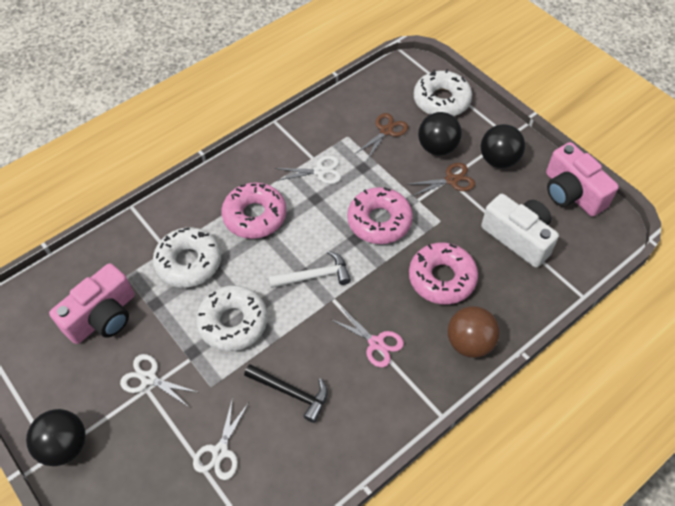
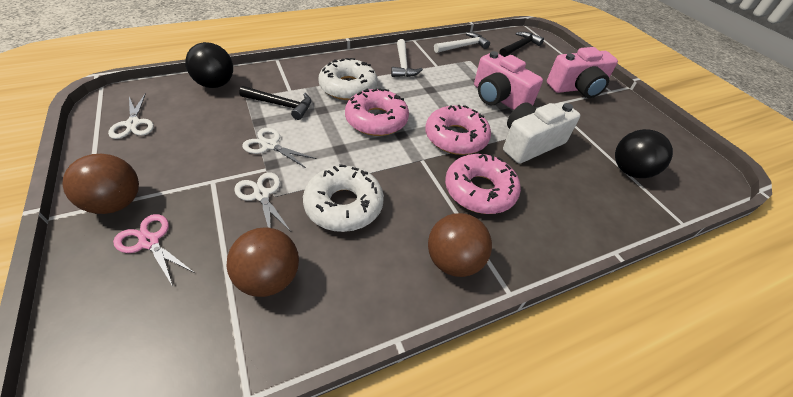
black ball: 3 -> 2
black hammer: 1 -> 2
brown ball: 1 -> 3
brown scissors: 2 -> 0
white donut: 3 -> 2
white hammer: 1 -> 2

